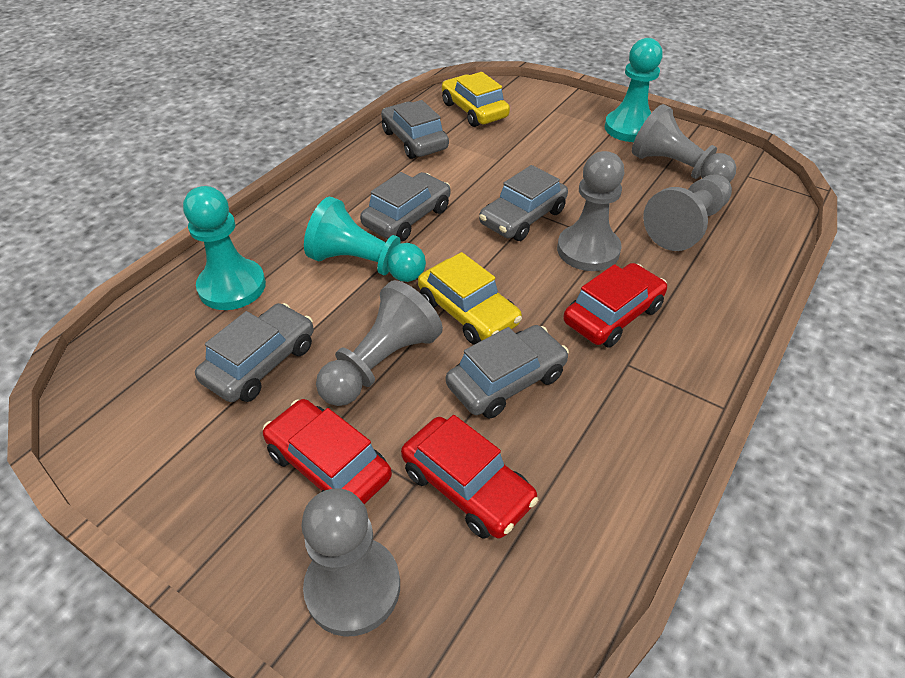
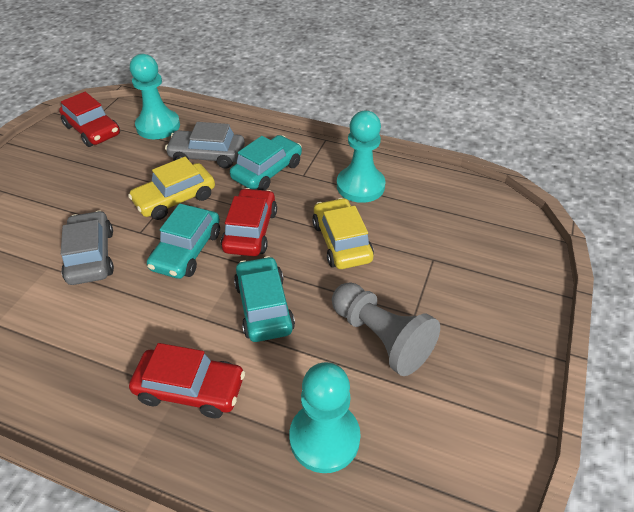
grey car: 5 -> 2
grey pawn: 5 -> 1
turquoise car: 0 -> 3

